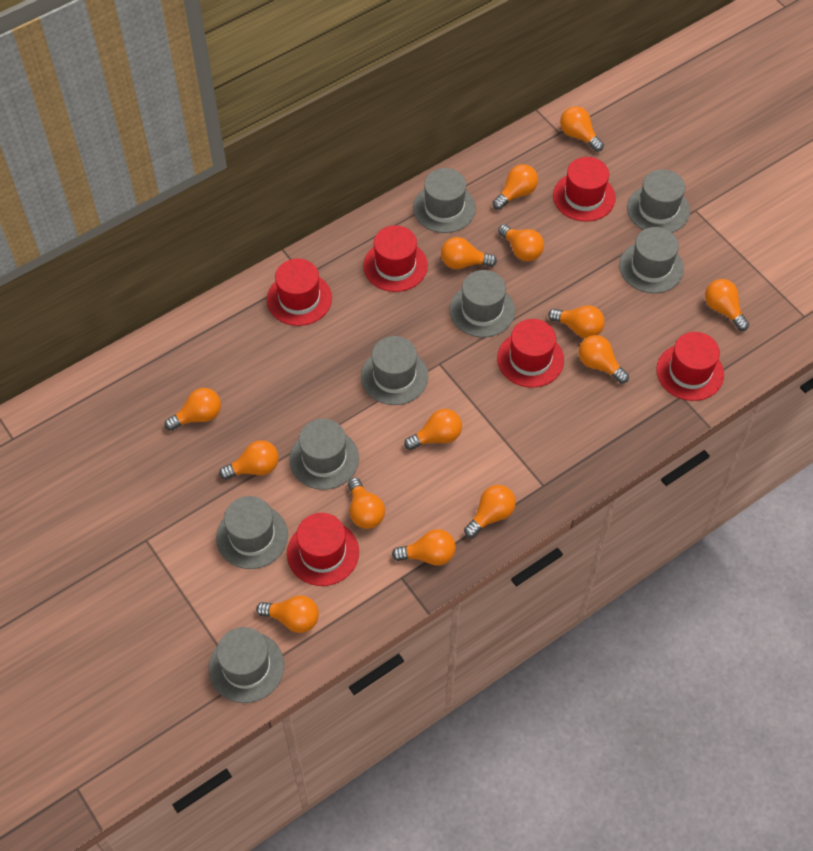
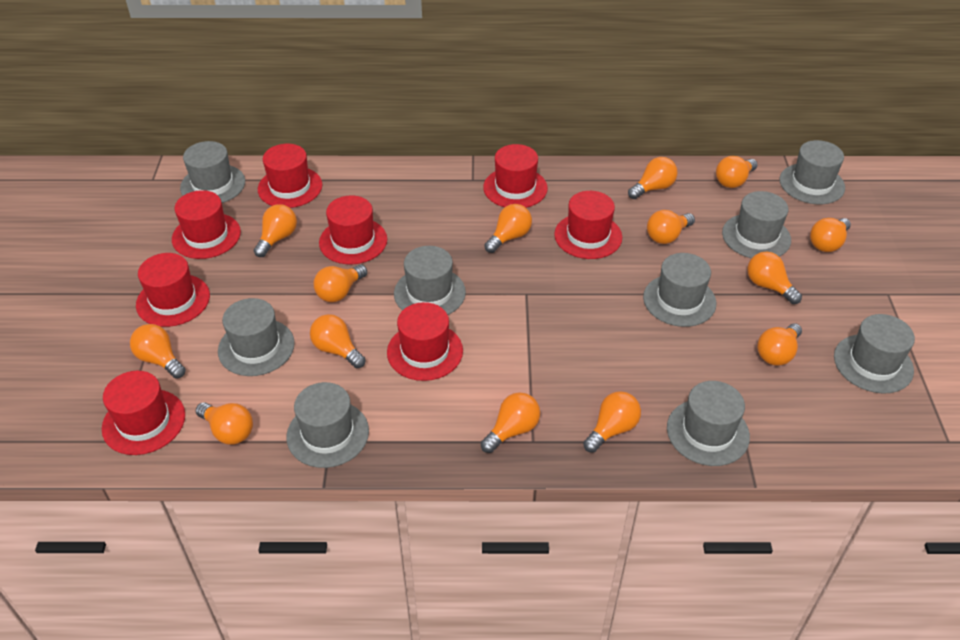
grey hat: 8 -> 9
red hat: 6 -> 8

